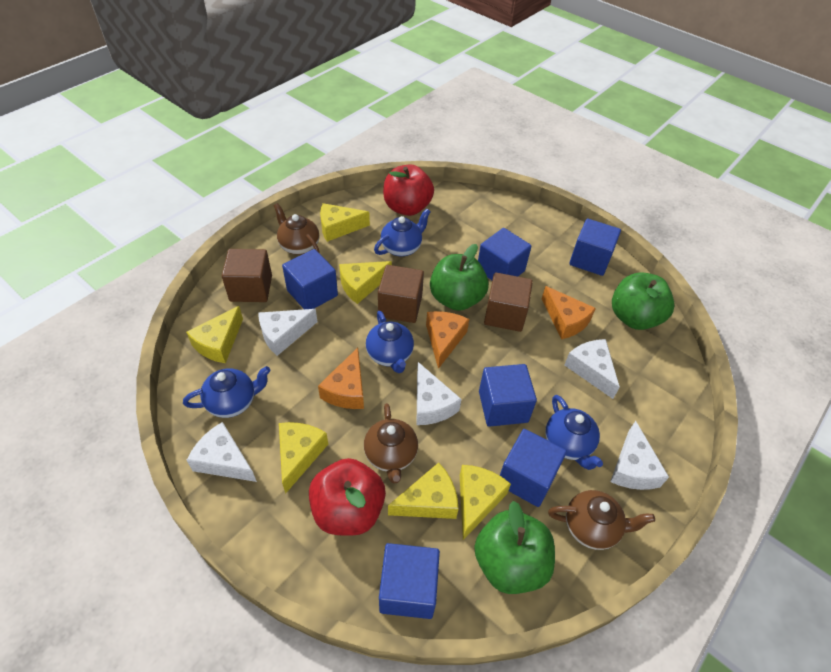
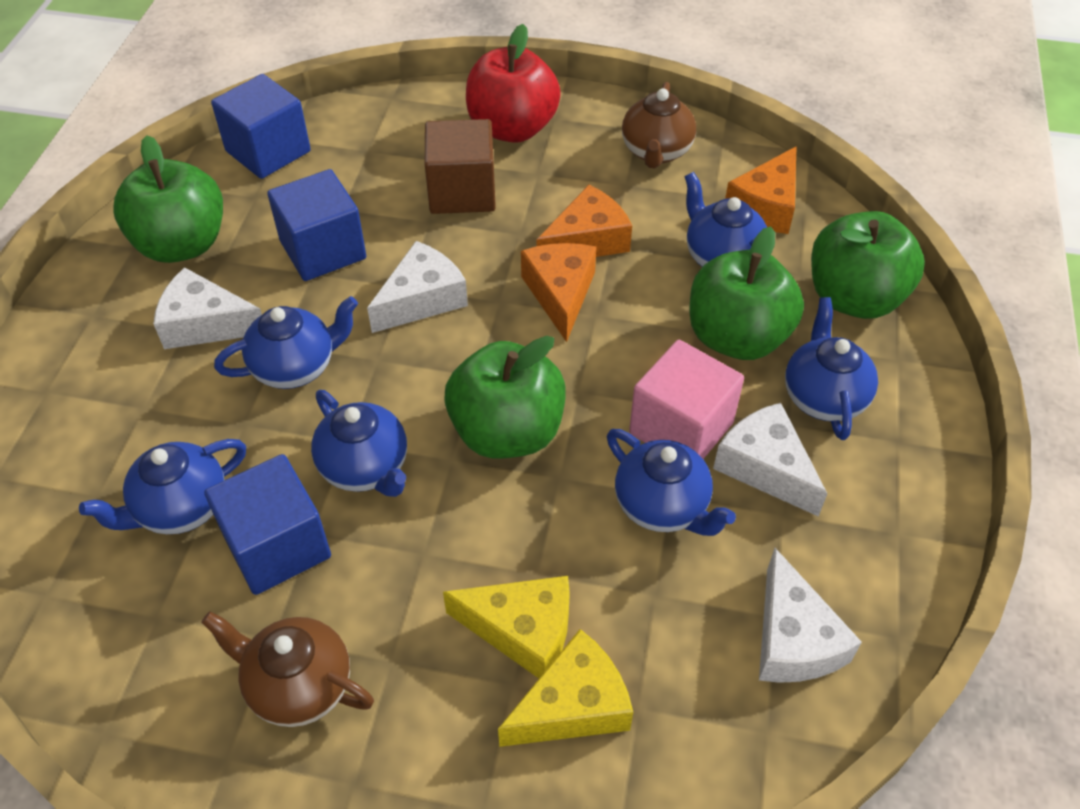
blue cube: 6 -> 3
blue teapot: 4 -> 6
brown cube: 3 -> 1
brown teapot: 3 -> 2
green apple: 3 -> 4
pink cube: 0 -> 1
red apple: 2 -> 1
white cheese: 5 -> 4
yellow cheese: 6 -> 2

